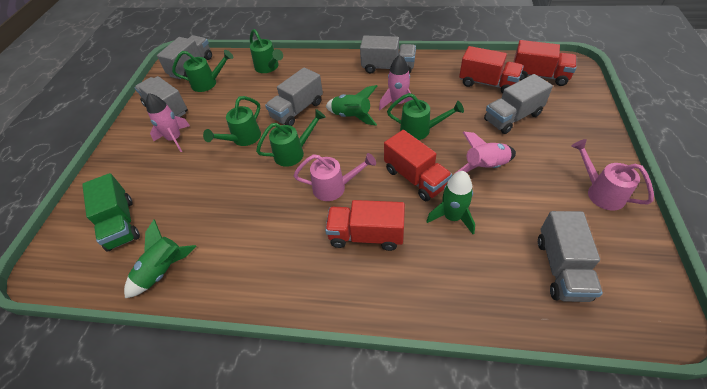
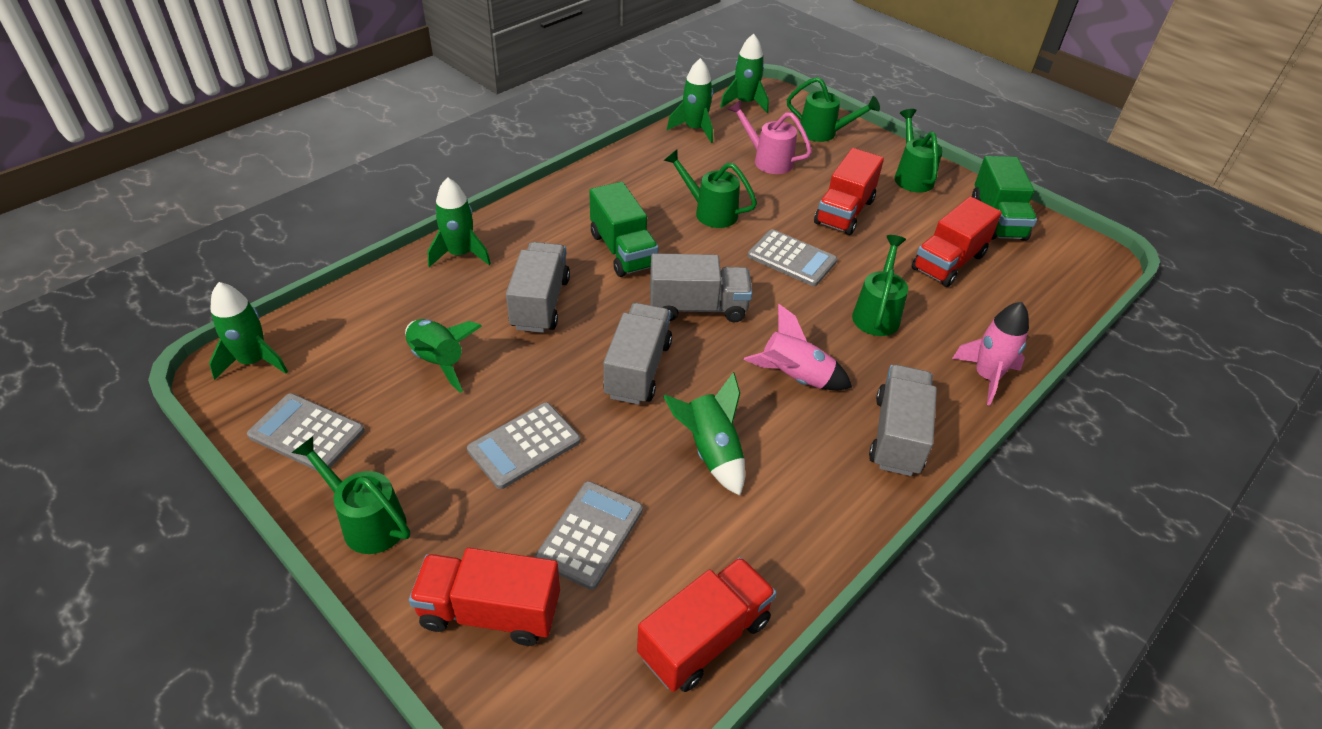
green rocket: 3 -> 6
green truck: 1 -> 2
grey calculator: 0 -> 4
grey truck: 6 -> 4
pink rocket: 3 -> 2
pink watering can: 2 -> 1

